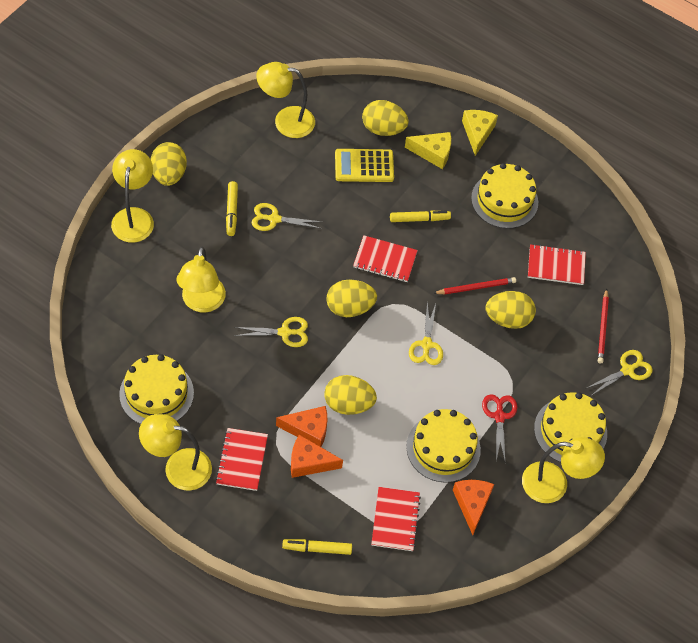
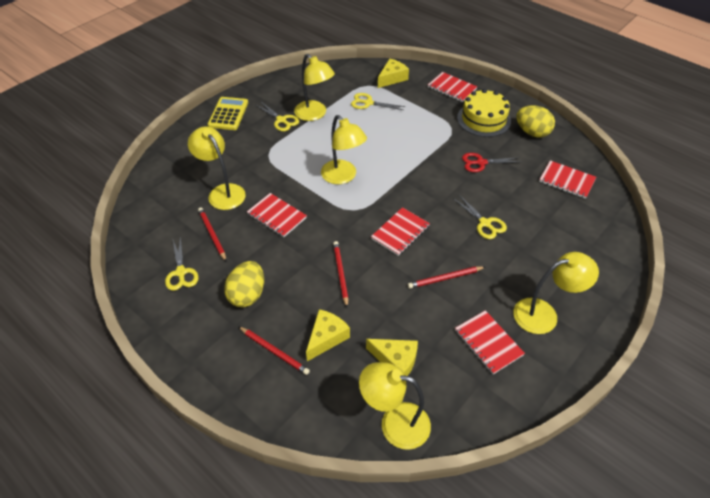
orange cheese: 3 -> 0
red notebook: 4 -> 5
red pencil: 2 -> 4
yellow cake: 4 -> 1
yellow cheese: 2 -> 3
yellow egg: 5 -> 2
yellow marker: 3 -> 0

